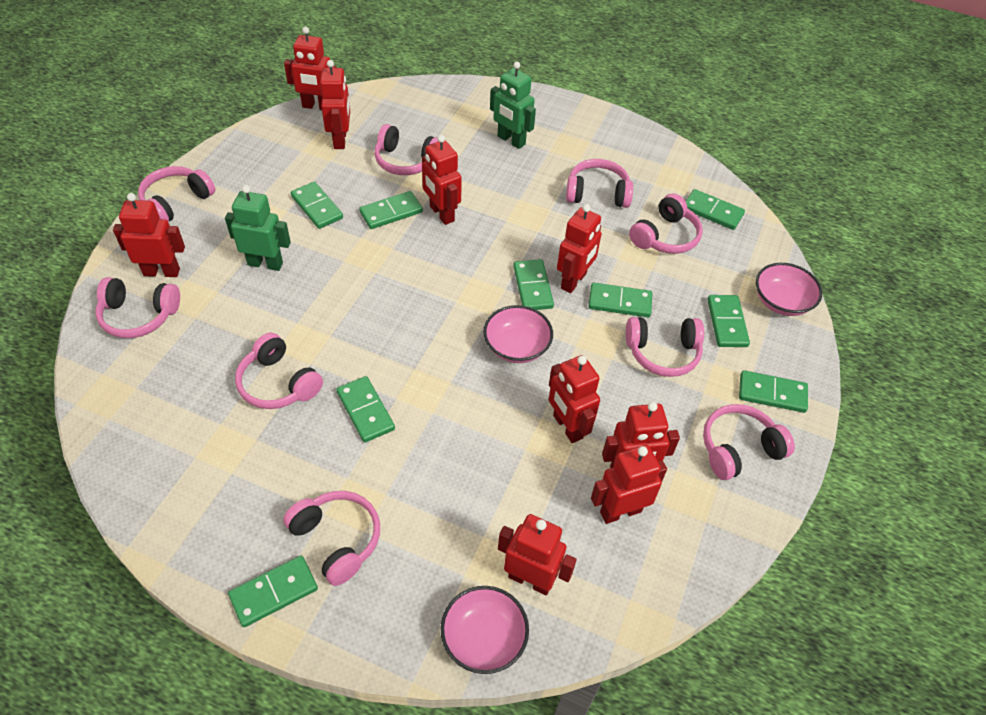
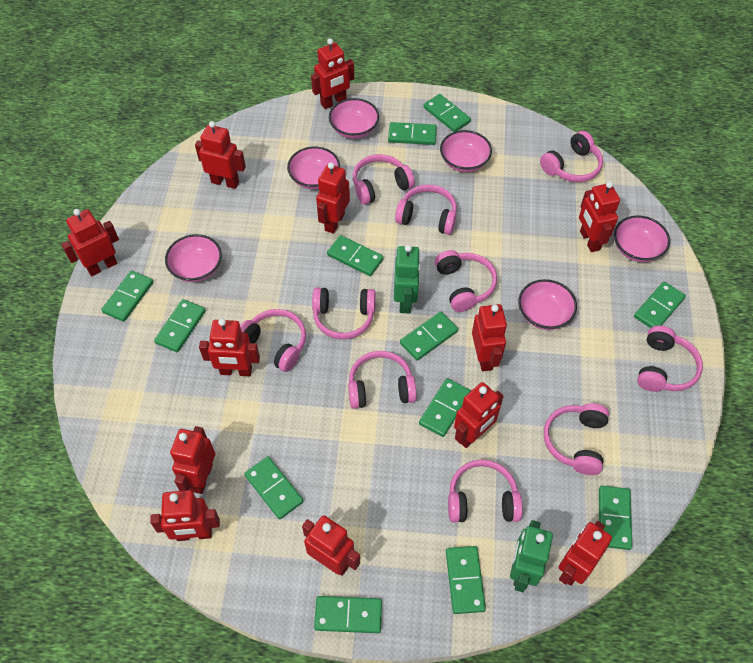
green domino: 9 -> 12
pink bowl: 3 -> 6
pink headphones: 9 -> 10
red robot: 9 -> 12

